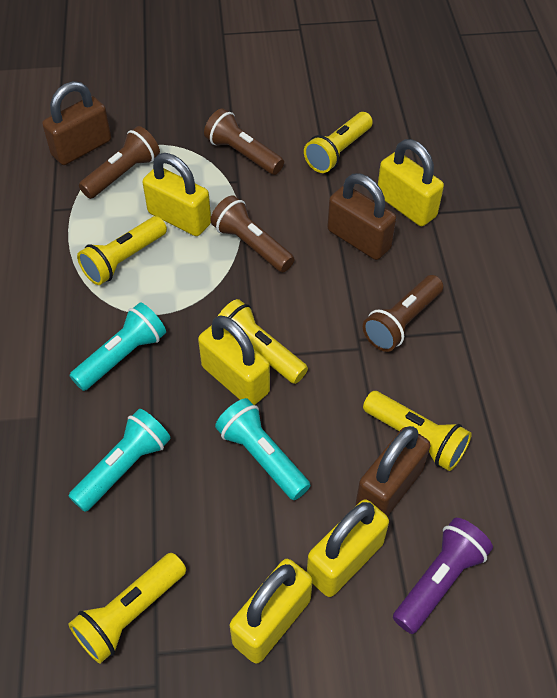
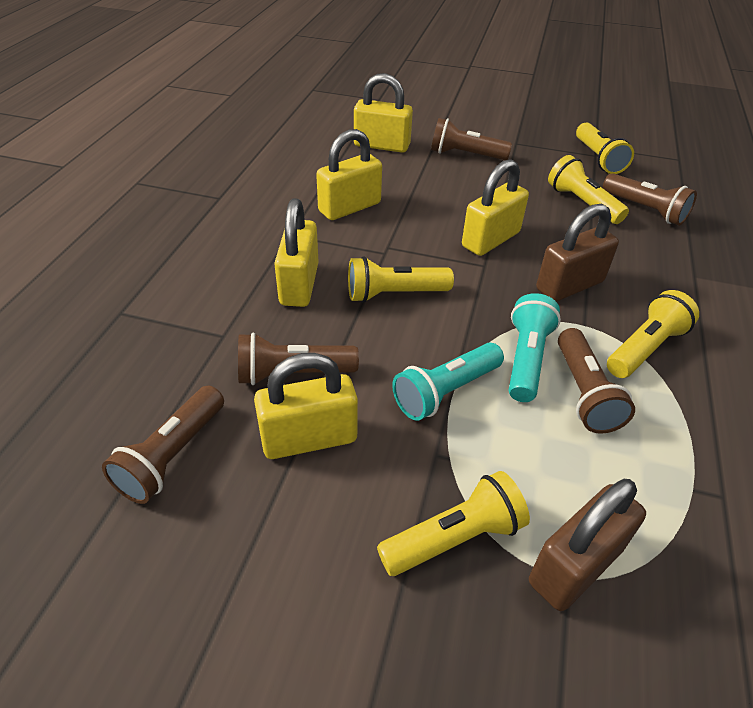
brown flashlight: 4 -> 5
brown padlock: 3 -> 2
purple flashlight: 1 -> 0
turquoise flashlight: 3 -> 2

